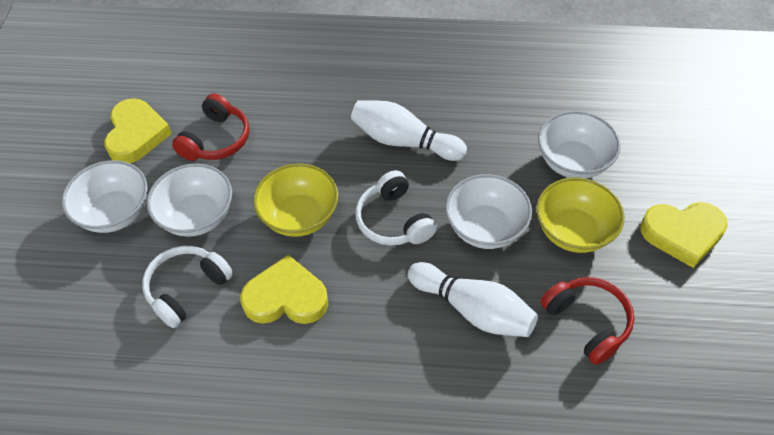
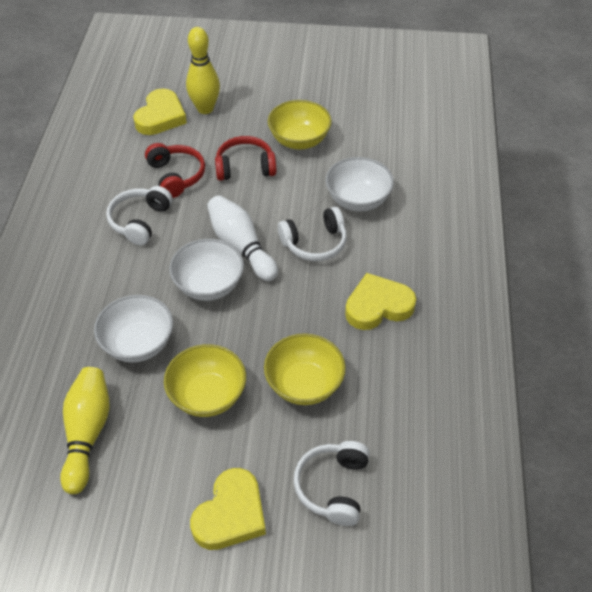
white bowl: 4 -> 3
white bowling pin: 2 -> 1
white headphones: 2 -> 3
yellow bowl: 2 -> 3
yellow bowling pin: 0 -> 2

